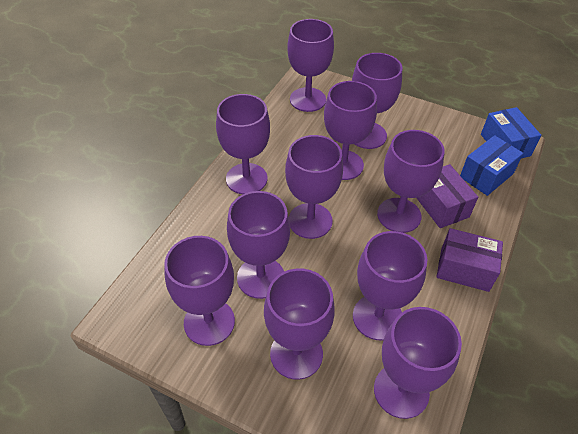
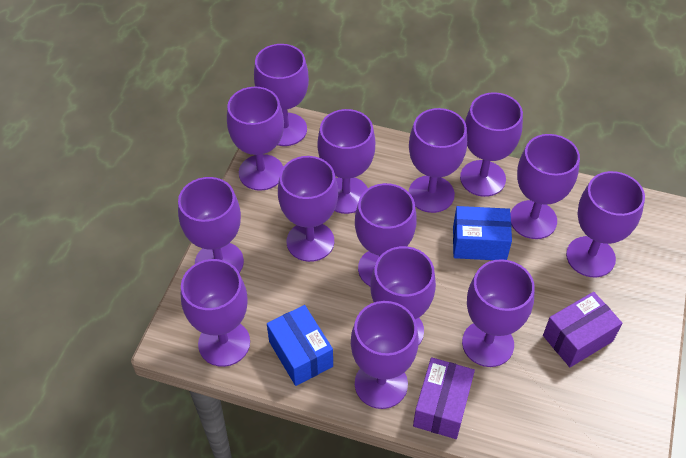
purple goblet: 11 -> 14

